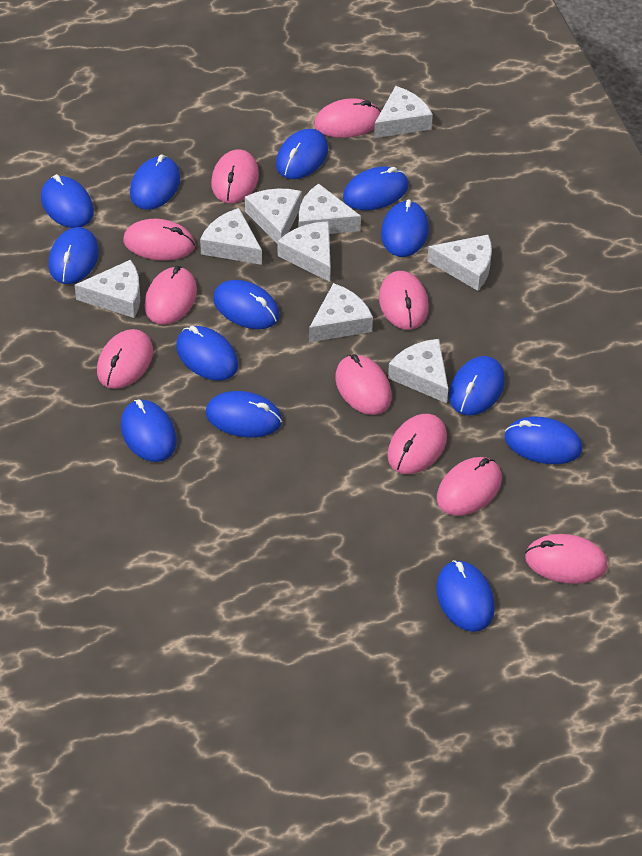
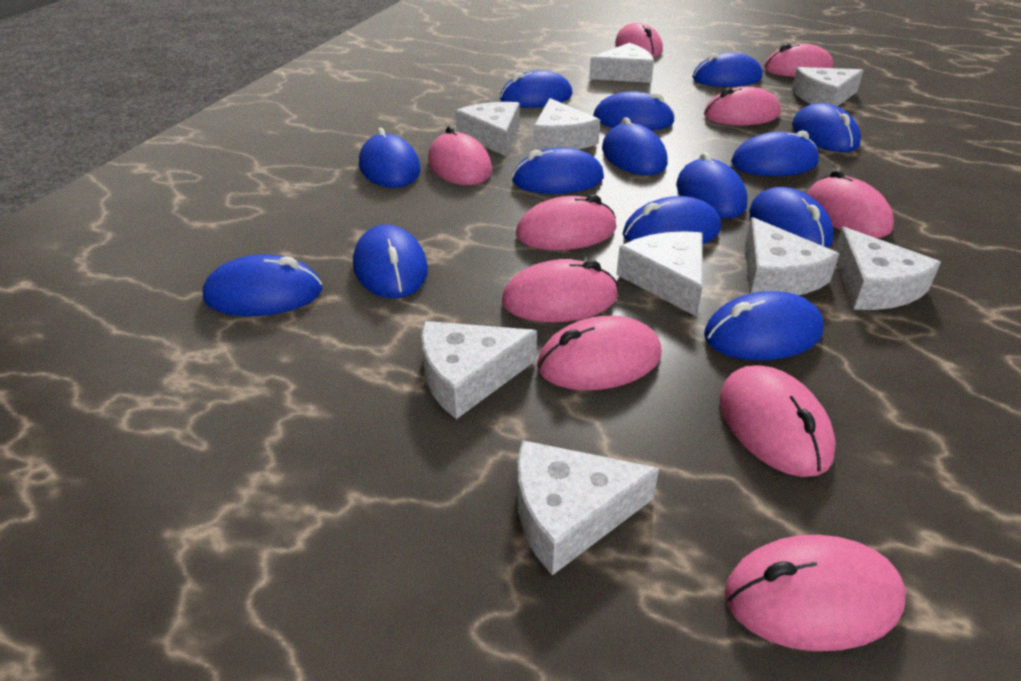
blue mouse: 13 -> 14

